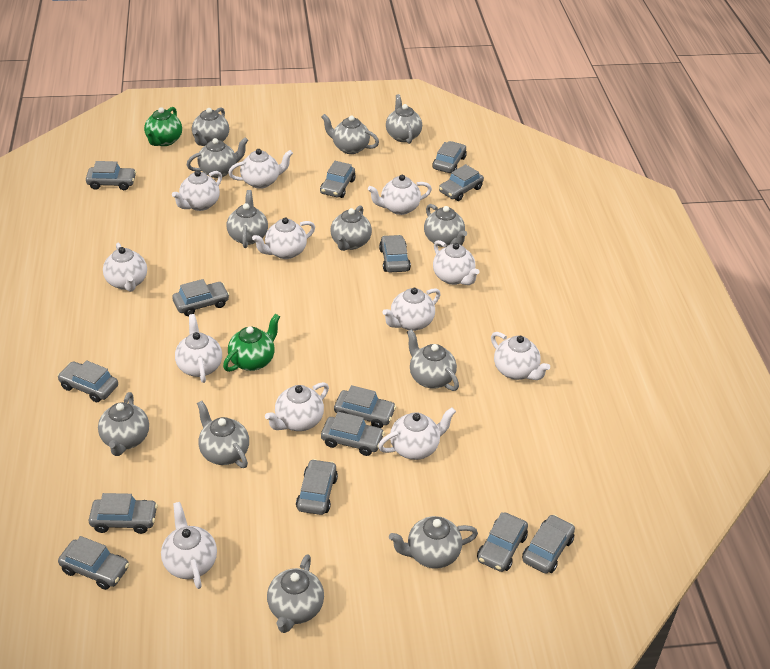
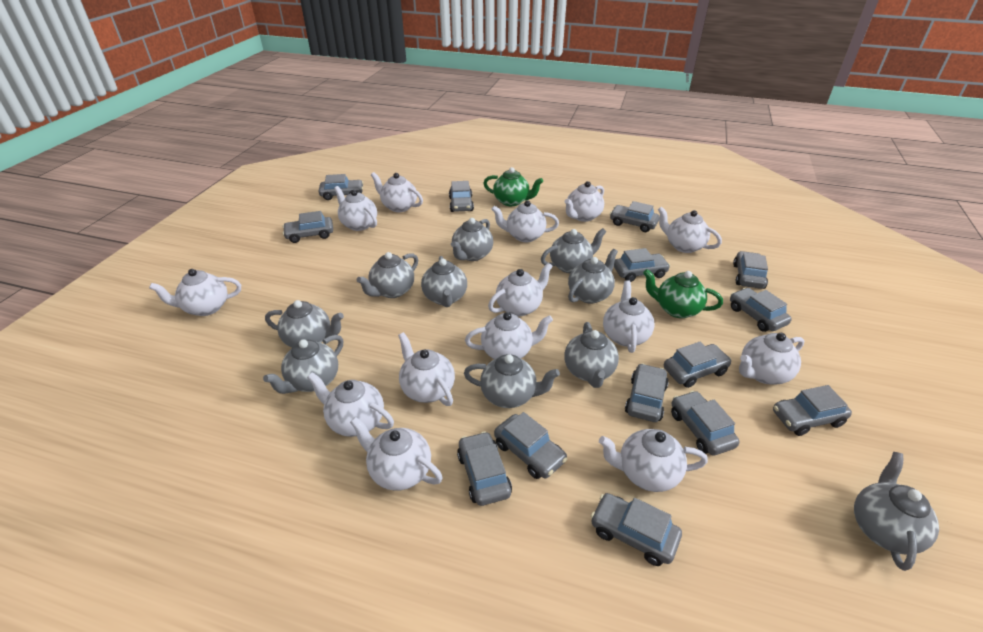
grey teapot: 12 -> 10
white teapot: 12 -> 14

